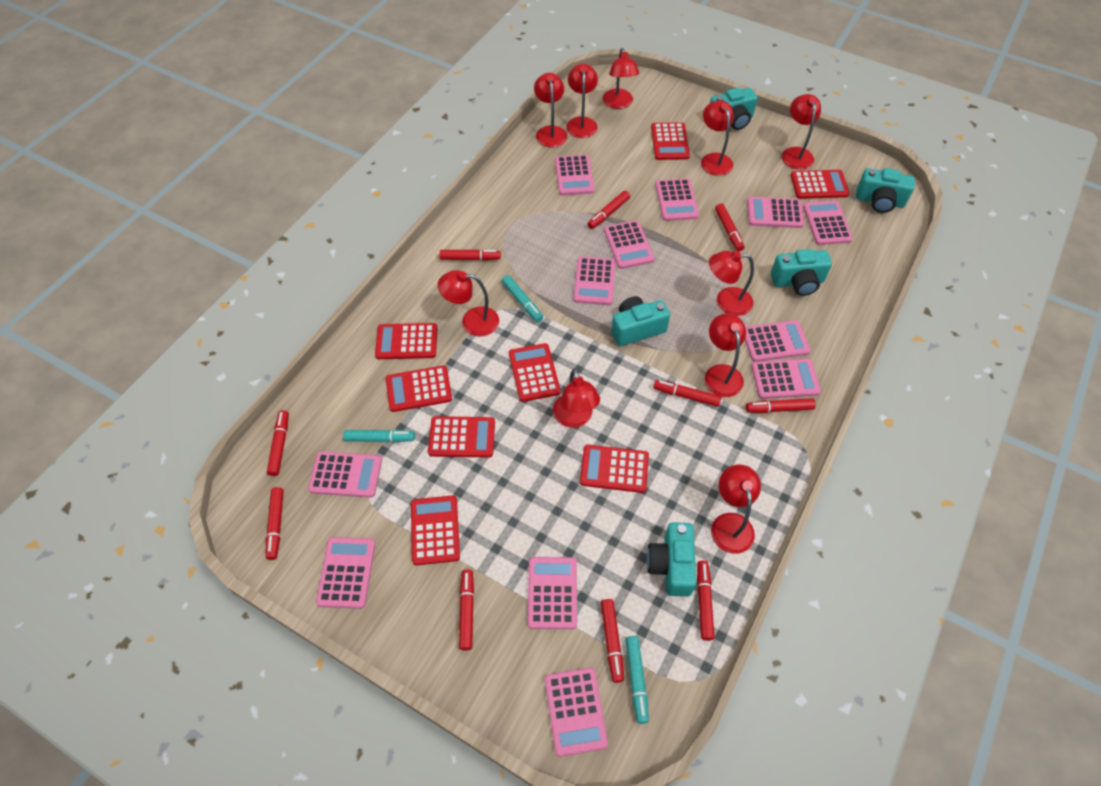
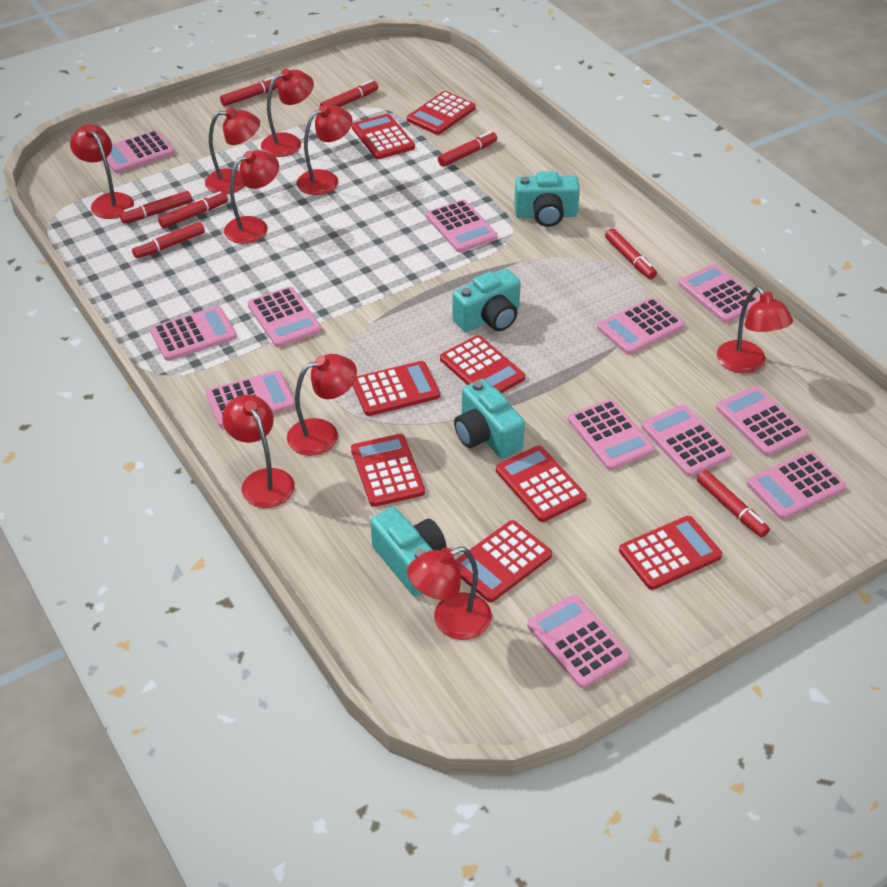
red lamp: 10 -> 9
red marker: 10 -> 8
turquoise camera: 5 -> 4
turquoise marker: 3 -> 0

